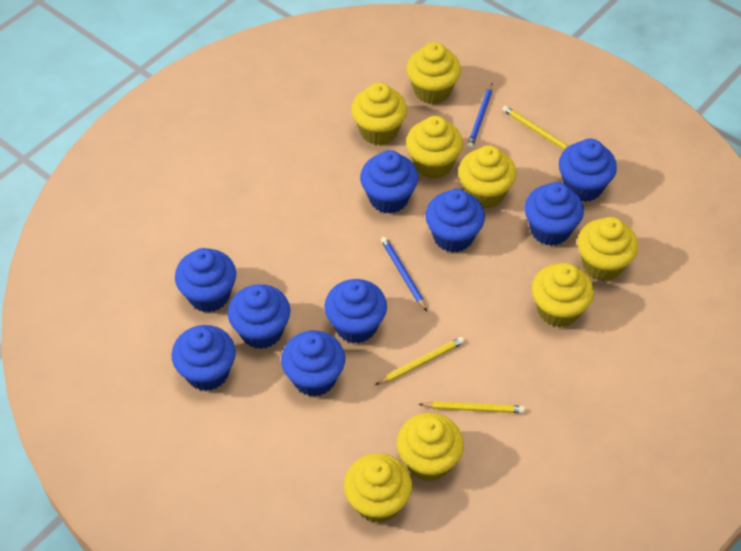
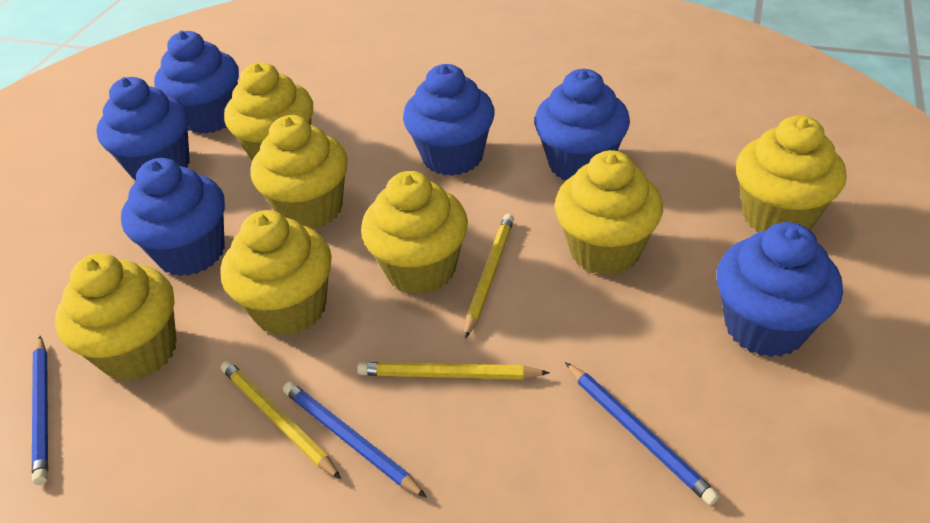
blue cupcake: 9 -> 6
blue pencil: 2 -> 3
yellow cupcake: 8 -> 7

